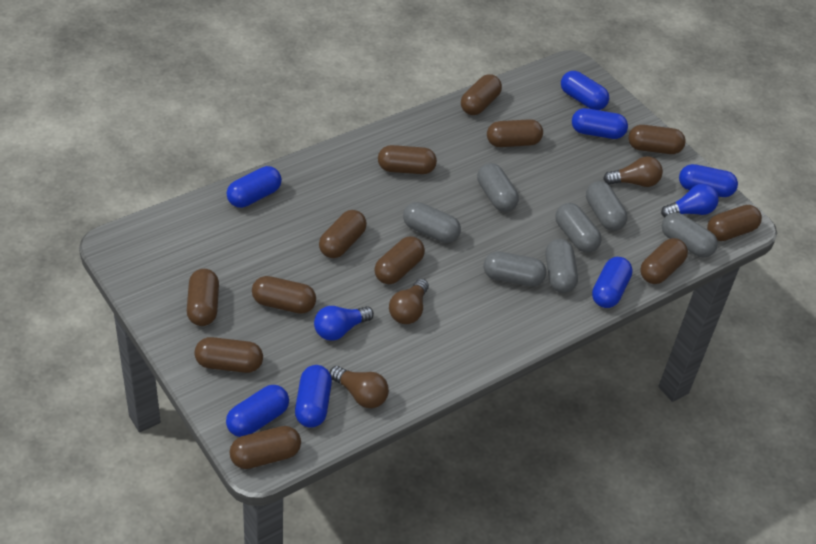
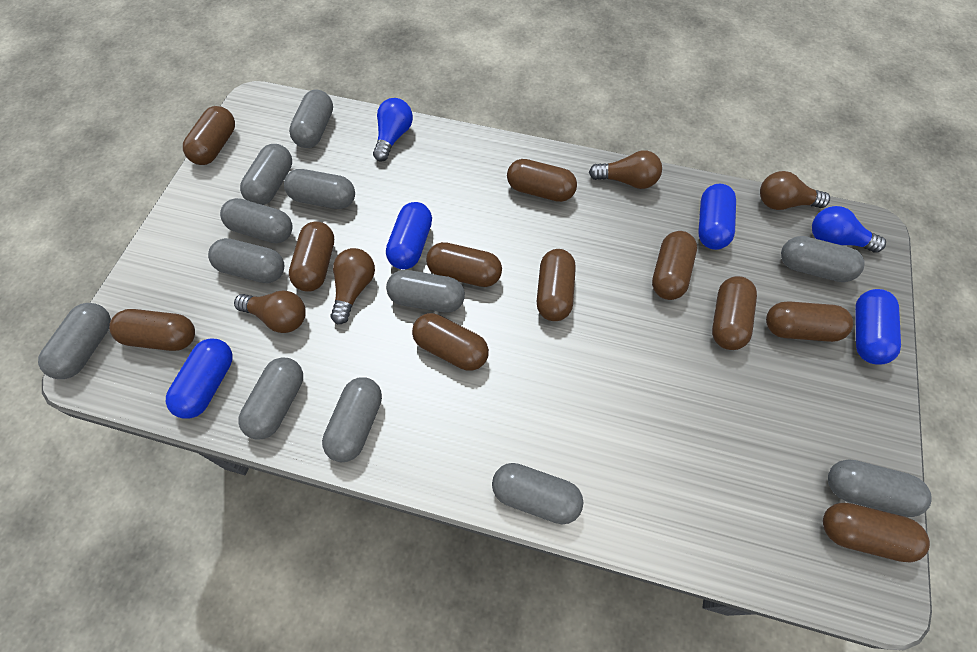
blue capsule: 7 -> 4
brown capsule: 12 -> 11
brown light bulb: 3 -> 4
grey capsule: 7 -> 12

